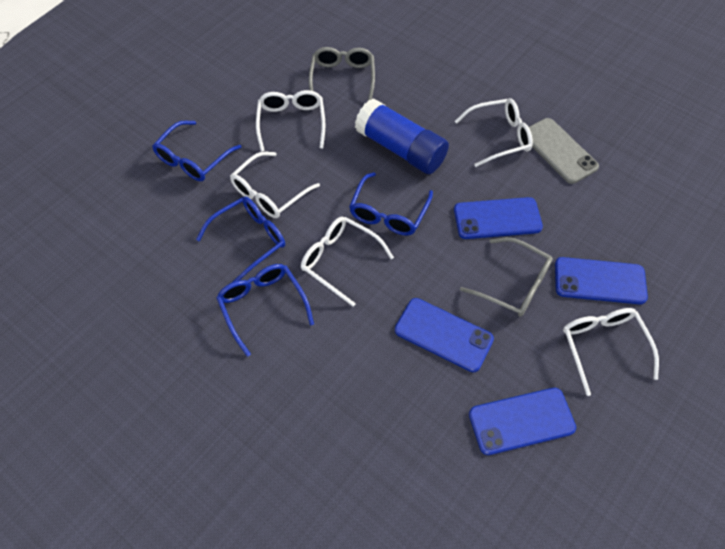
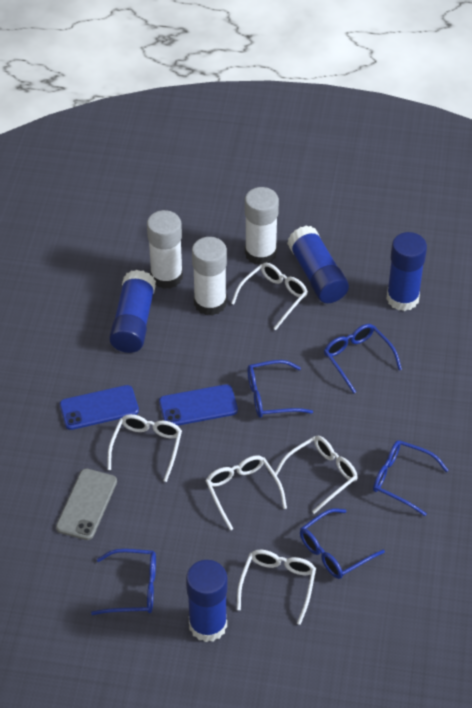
blue glasses: 4 -> 5
blue glue stick: 1 -> 4
blue phone: 4 -> 2
grey glasses: 2 -> 0
white glue stick: 0 -> 3

